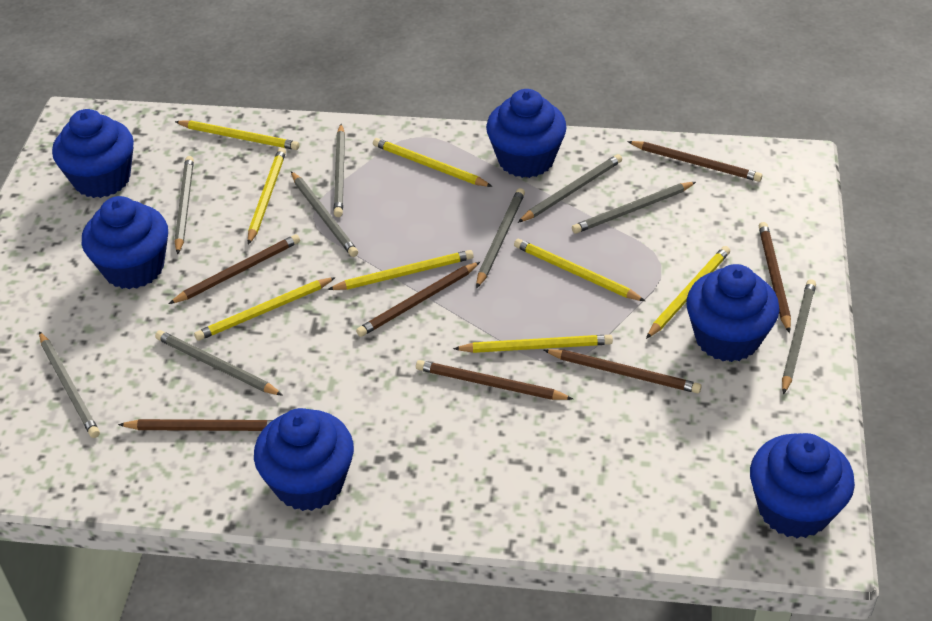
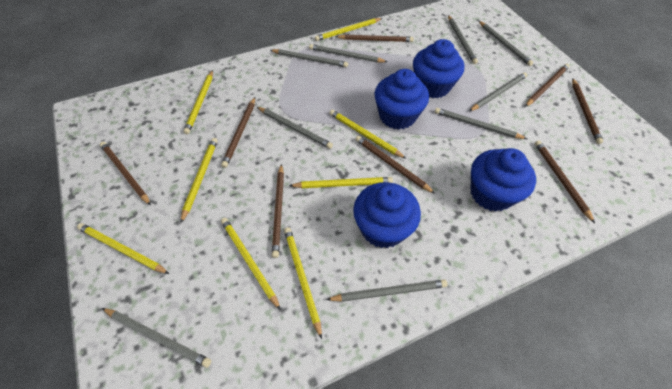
blue cupcake: 6 -> 4
brown pencil: 7 -> 8

